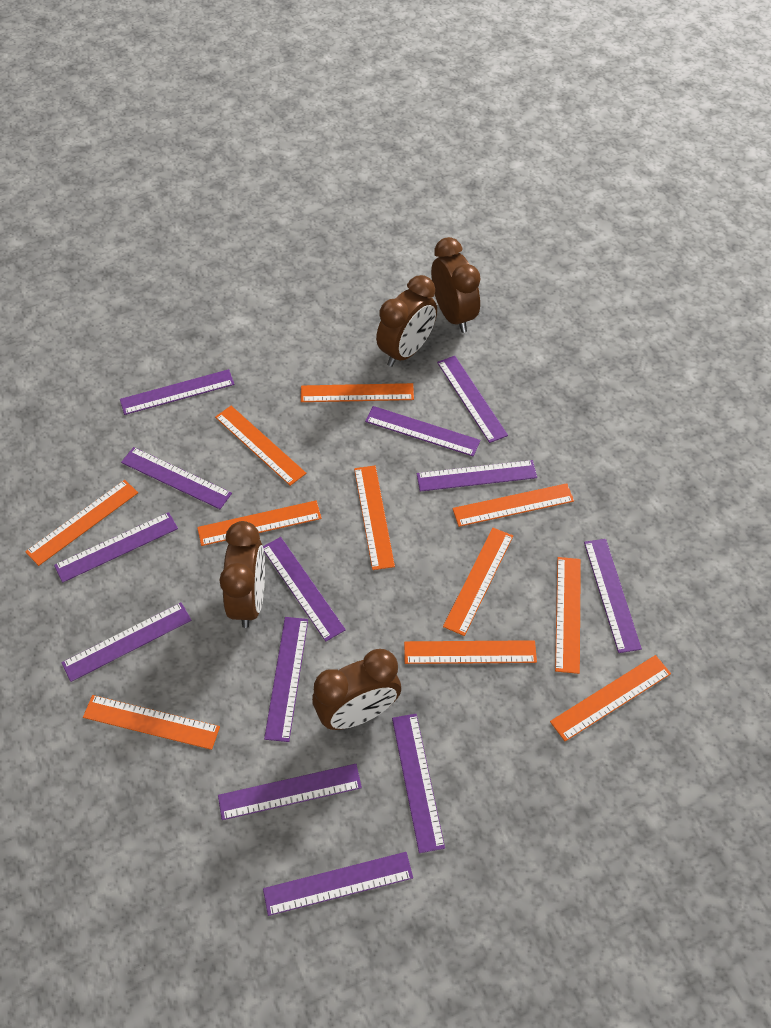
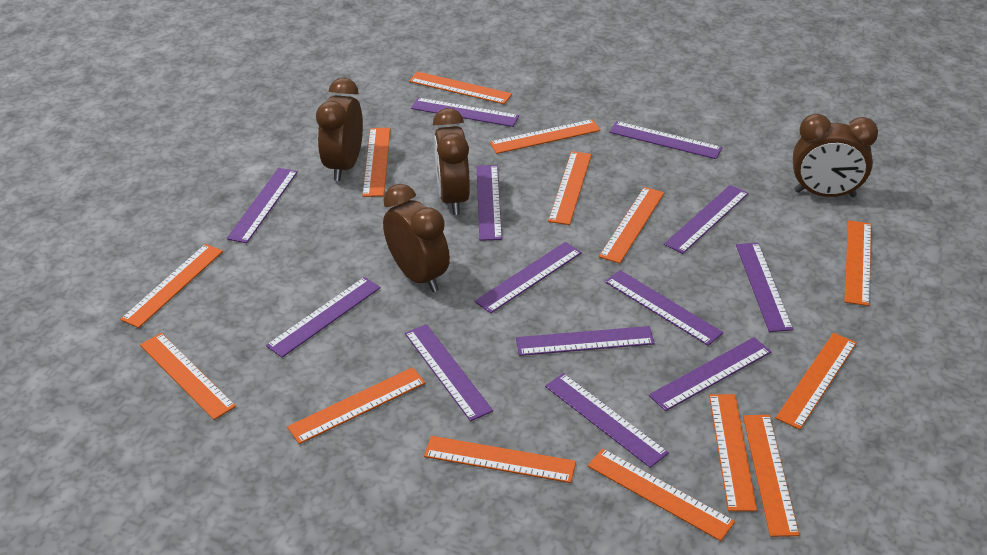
orange ruler: 11 -> 14

